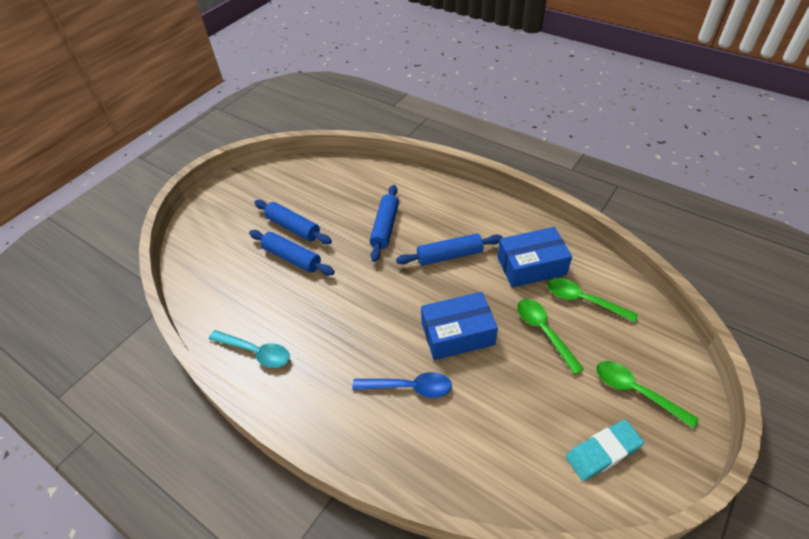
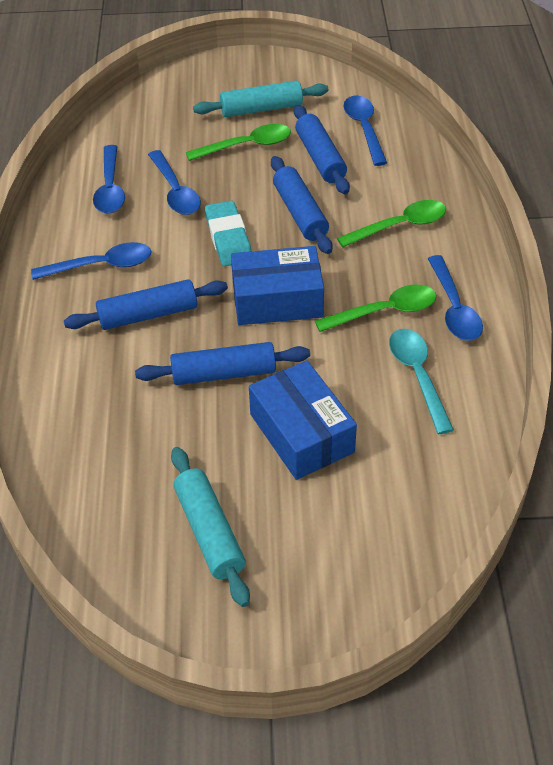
blue spoon: 1 -> 5
turquoise rolling pin: 0 -> 2

